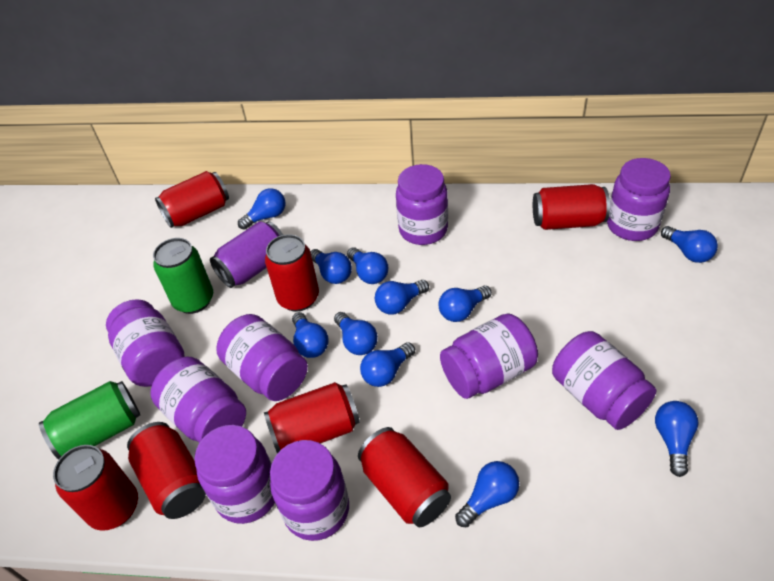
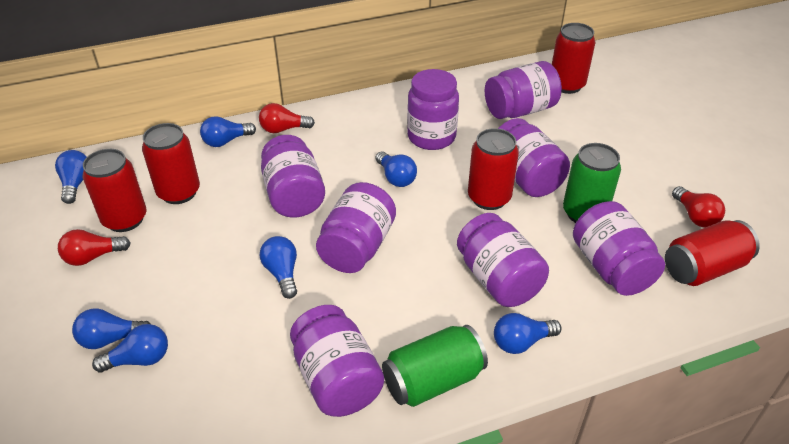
blue light bulb: 11 -> 7
purple can: 1 -> 0
purple jar: 9 -> 8
red can: 7 -> 5
red light bulb: 0 -> 3

